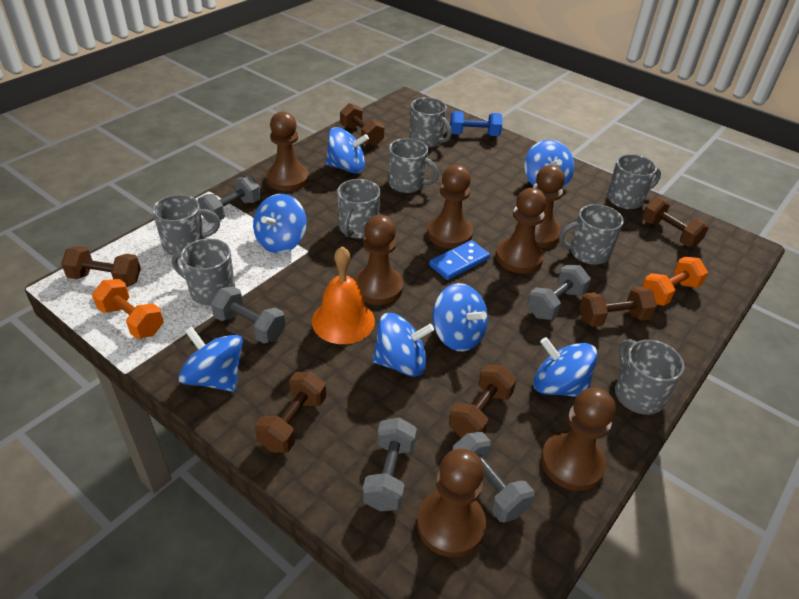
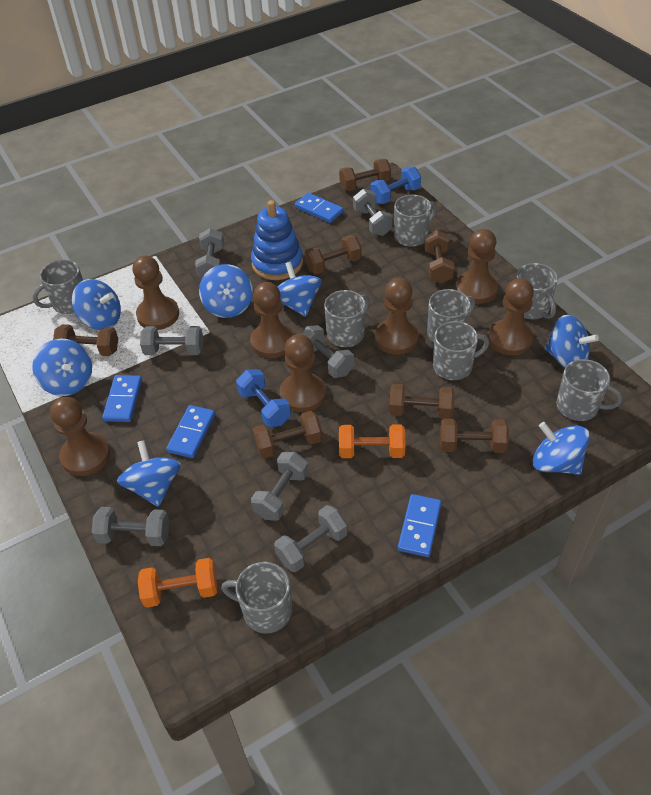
blue domino: 1 -> 4
blue dumbbell: 1 -> 2
blue stacking toy: 0 -> 1
brown dumbbell: 6 -> 7
grey dumbbell: 5 -> 7
orange bell: 1 -> 0

